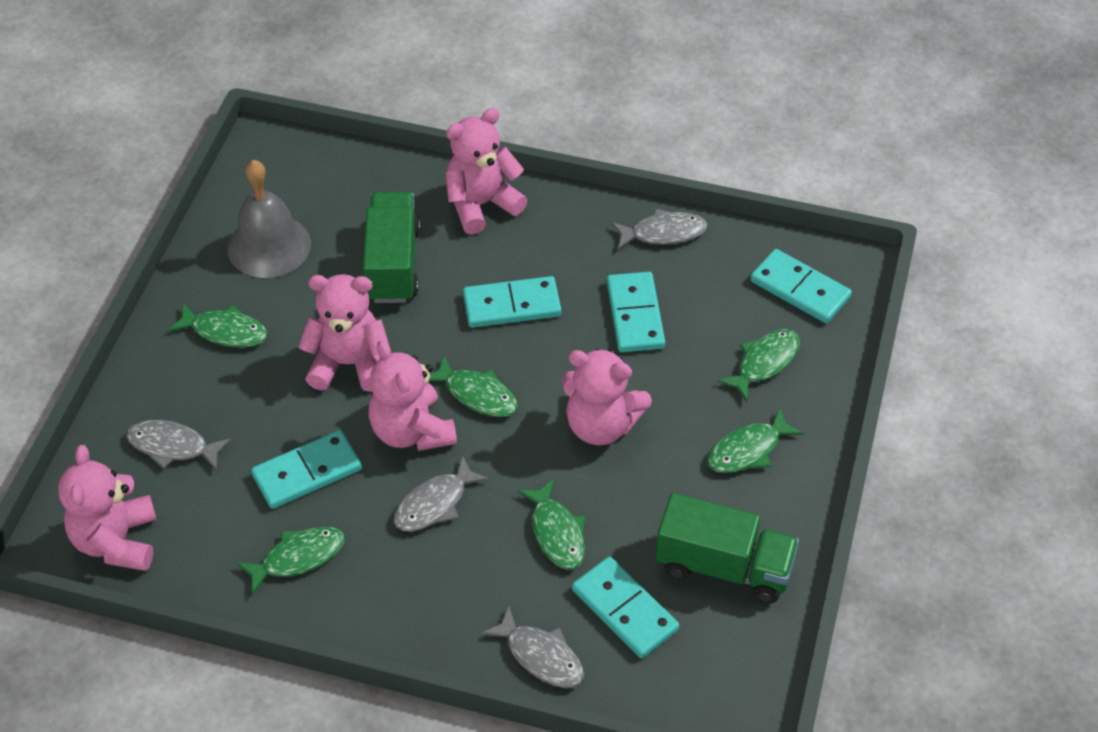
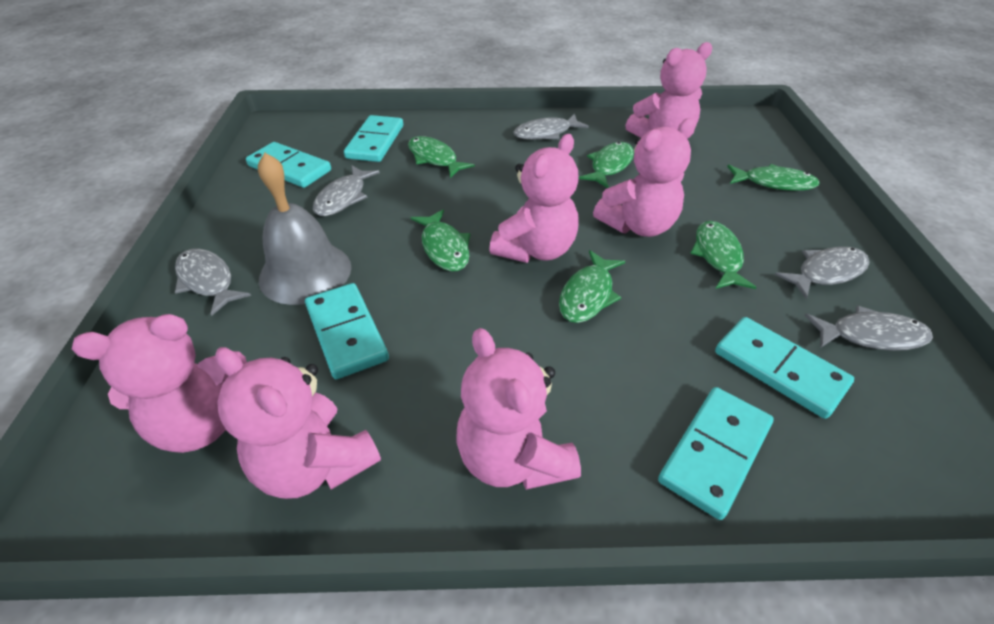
green truck: 2 -> 0
grey fish: 4 -> 5
pink teddy bear: 5 -> 6

